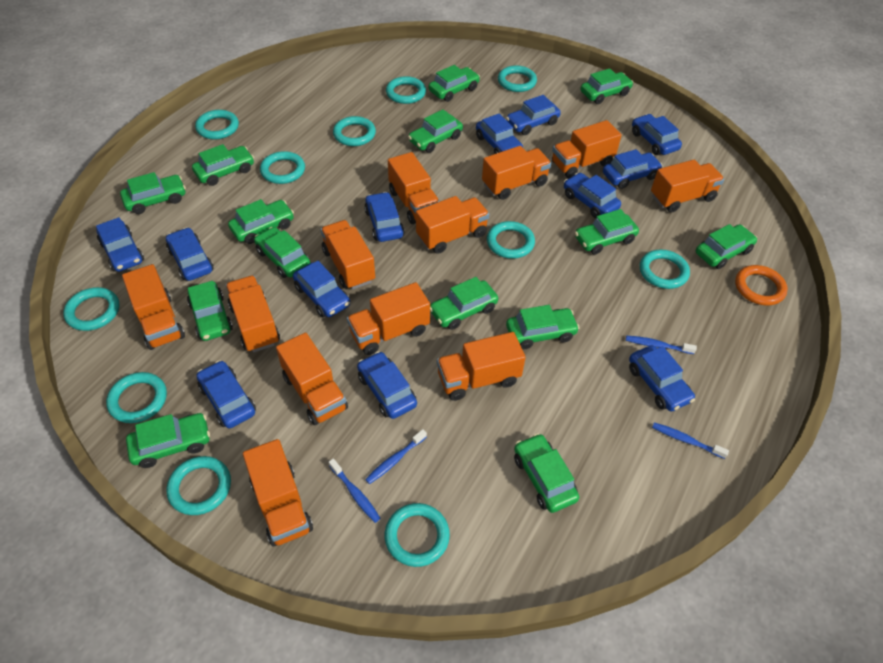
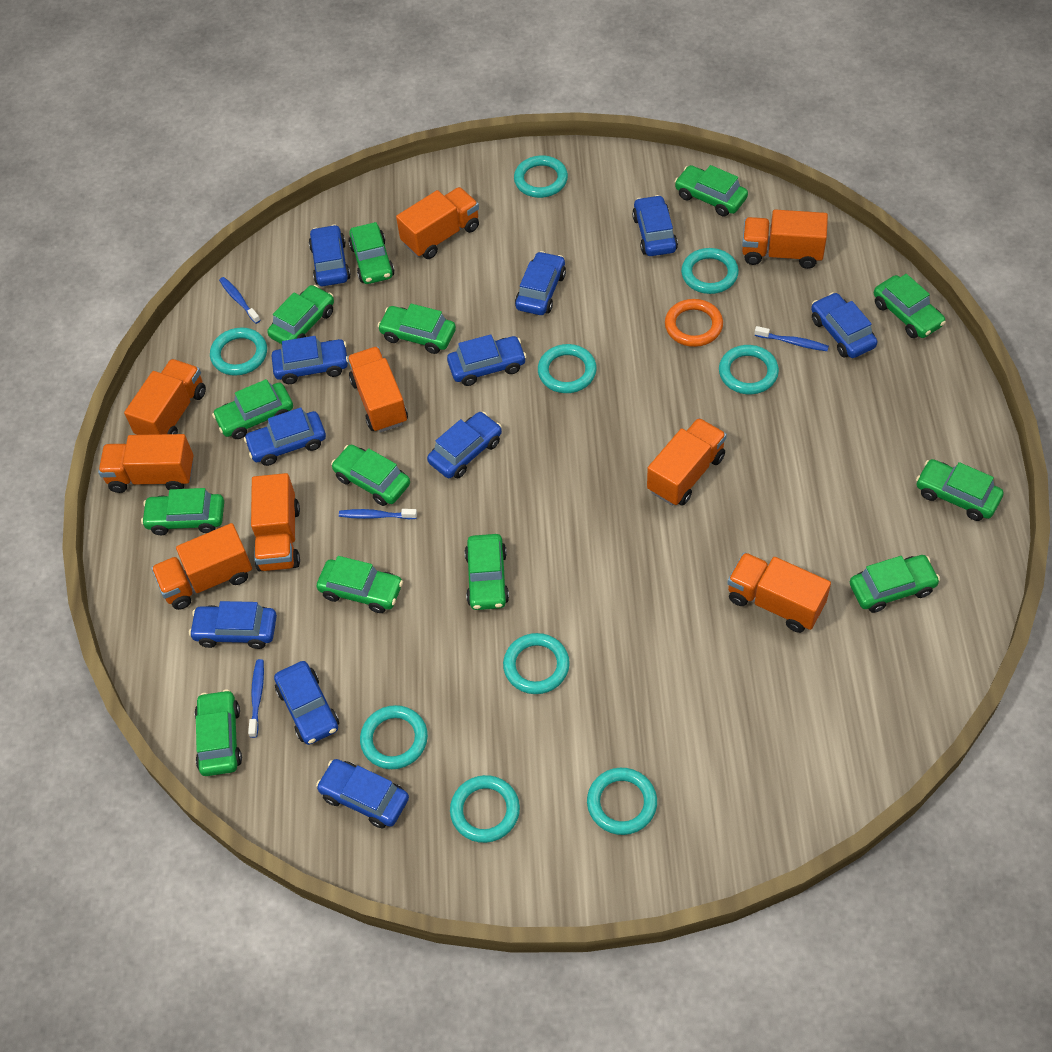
blue car: 12 -> 11
green car: 14 -> 13
orange truck: 12 -> 9
turquoise ring: 11 -> 9

